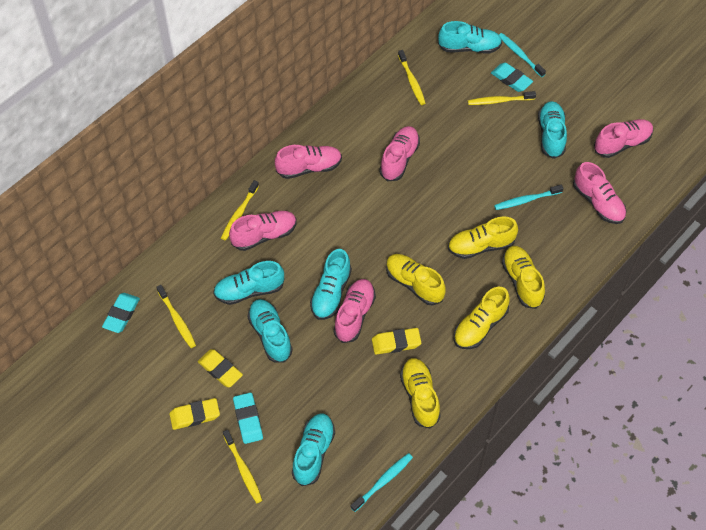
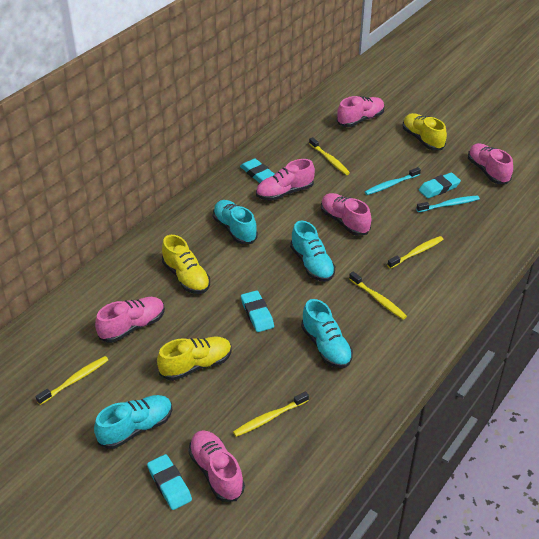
turquoise eraser: 3 -> 4
turquoise shoe: 6 -> 4
turquoise toothbrush: 3 -> 2
yellow eraser: 3 -> 0
yellow shoe: 5 -> 3

